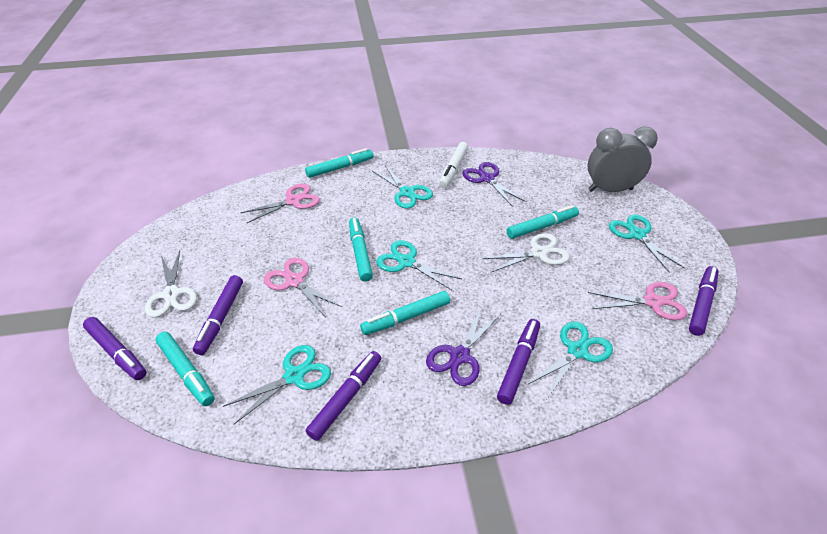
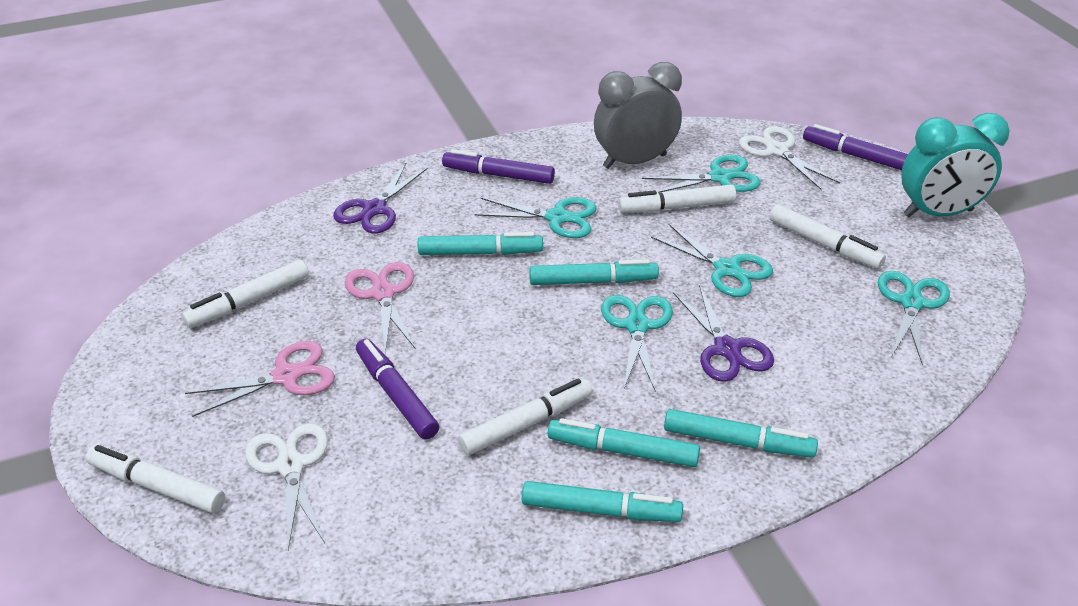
pink scissors: 3 -> 2
purple marker: 5 -> 3
turquoise clock: 0 -> 1
white marker: 1 -> 5

